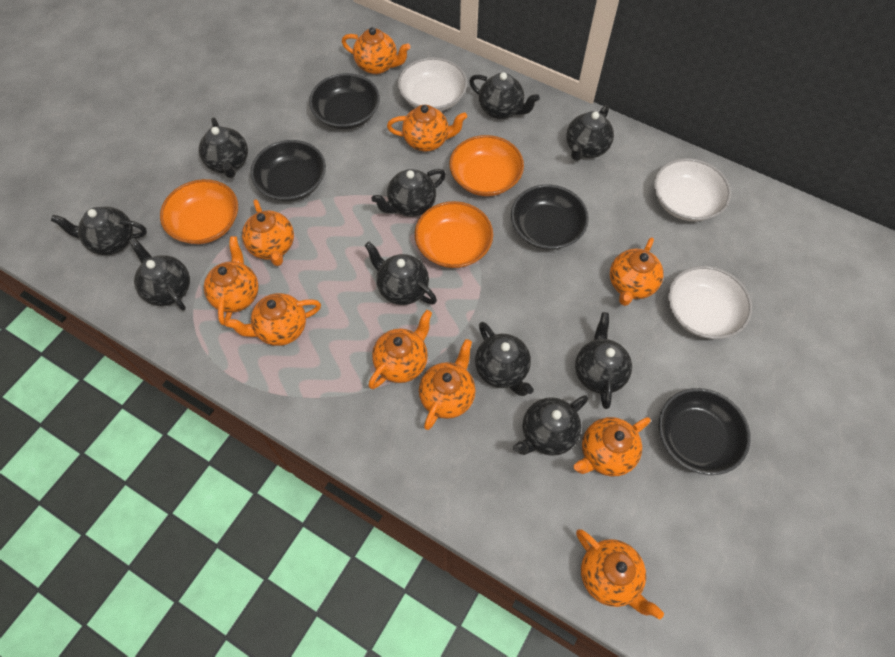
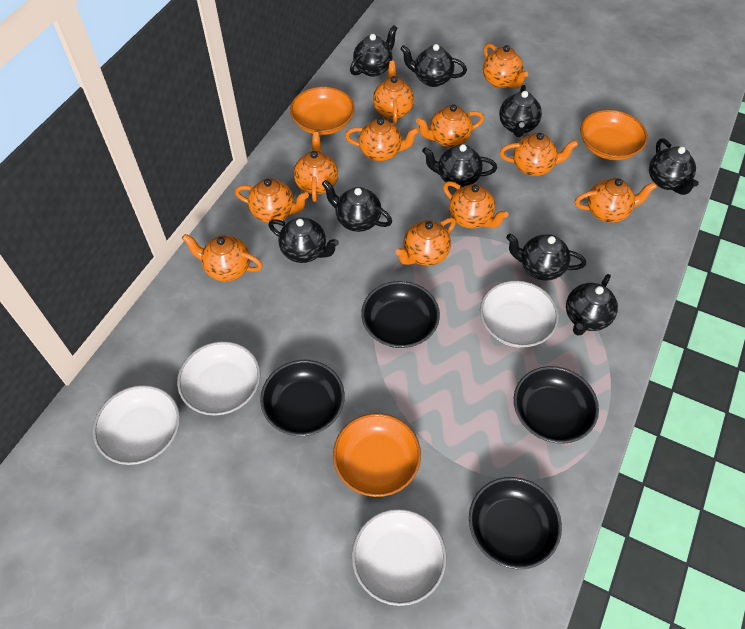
black teapot: 10 -> 9
orange teapot: 10 -> 11
white bowl: 3 -> 4

